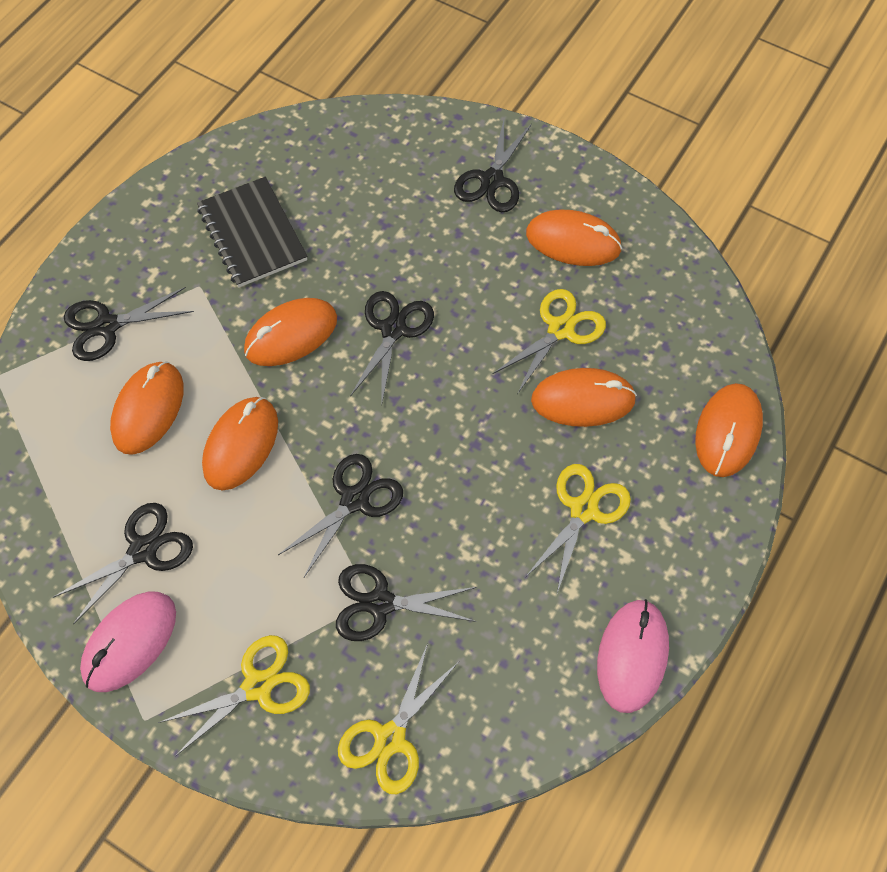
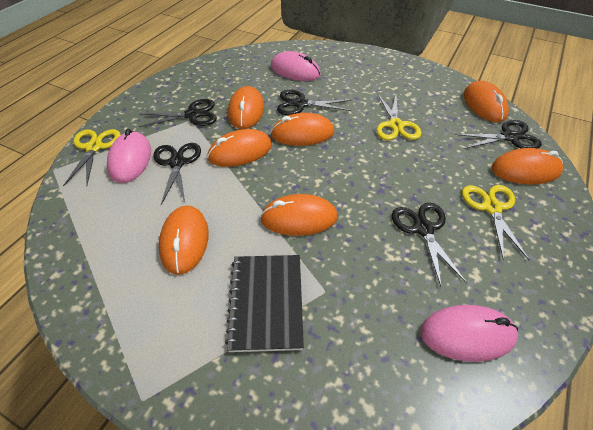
black scissors: 6 -> 5
orange mouse: 6 -> 7
pink mouse: 2 -> 3
yellow scissors: 4 -> 3

